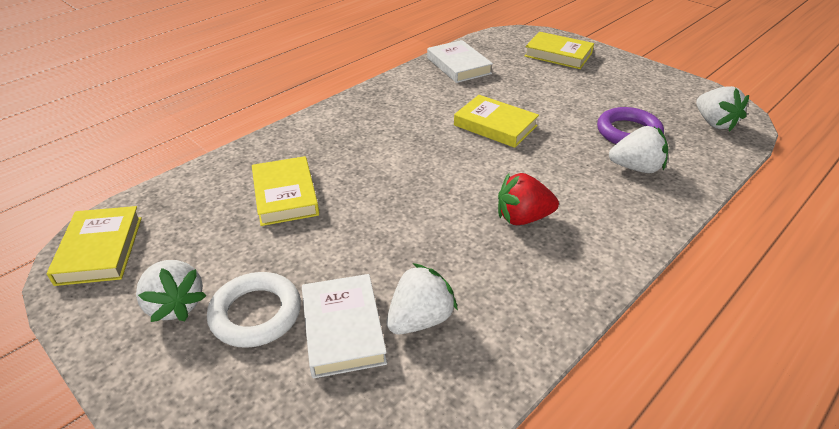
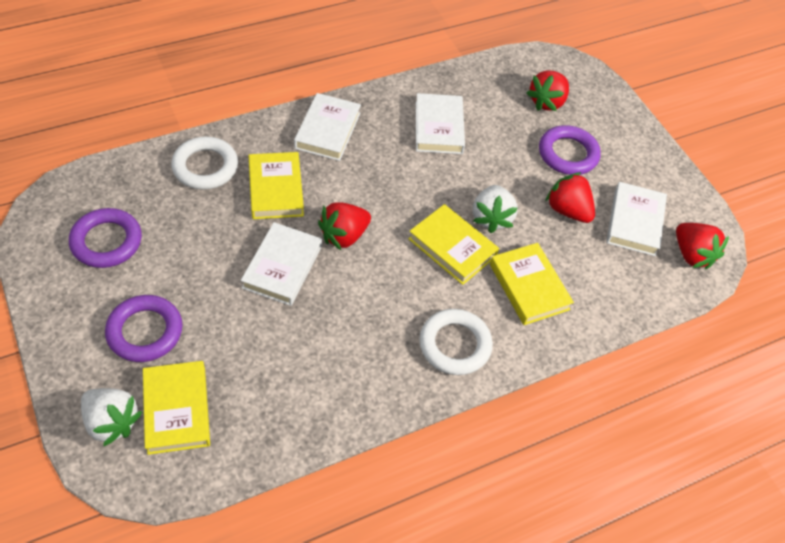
purple ring: 1 -> 3
red strawberry: 1 -> 4
white book: 2 -> 4
white ring: 1 -> 2
white strawberry: 4 -> 2

